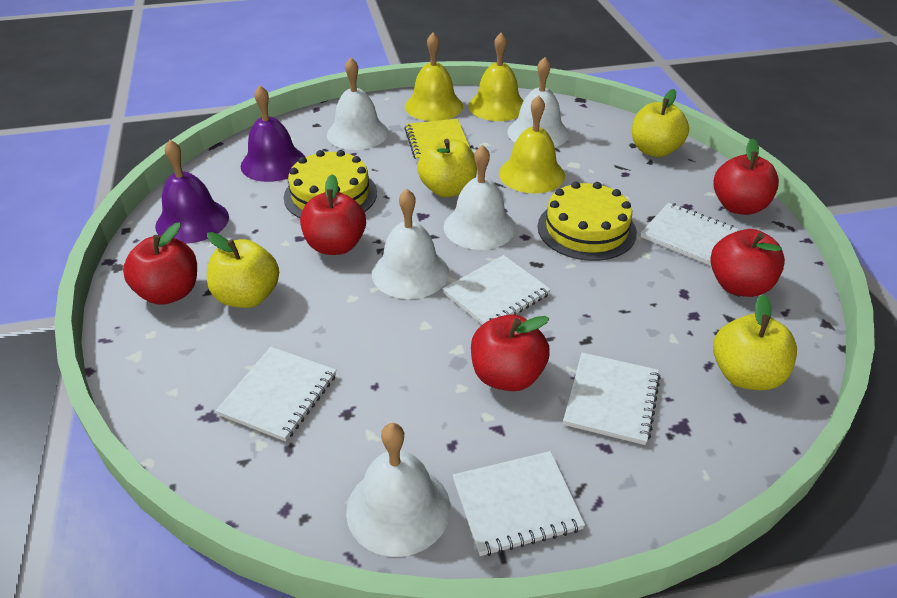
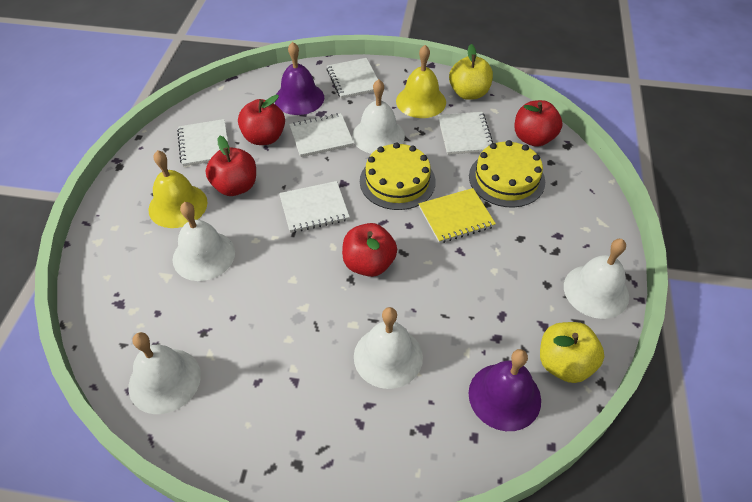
red apple: 5 -> 4
yellow apple: 4 -> 2
yellow bell: 3 -> 2

